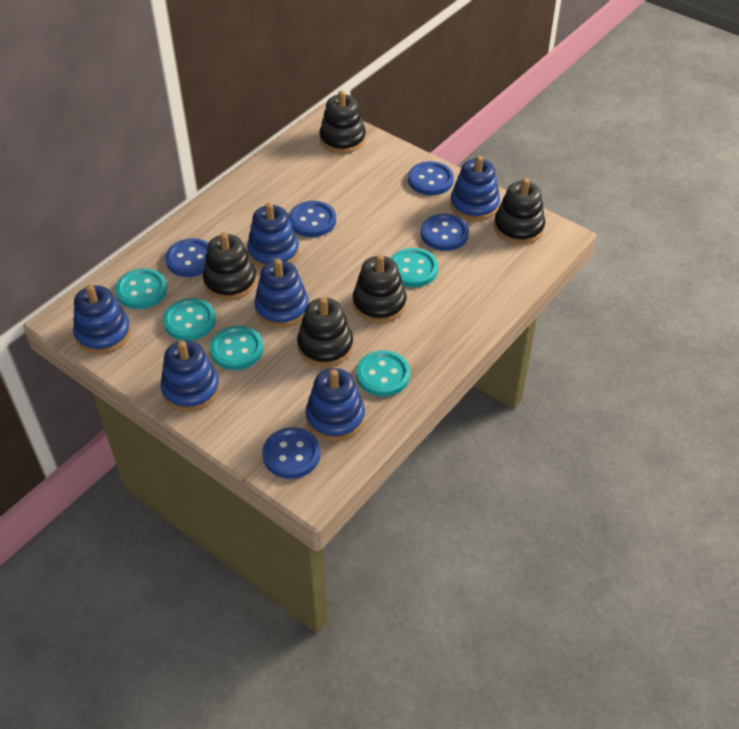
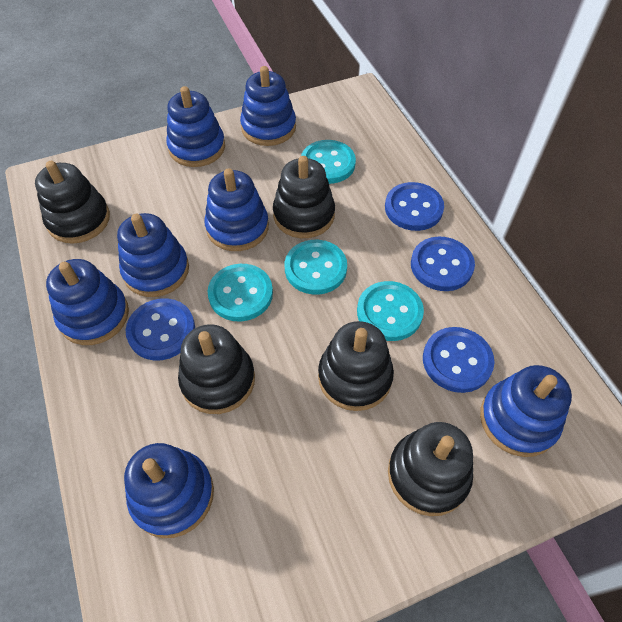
blue button: 5 -> 4
blue stacking toy: 6 -> 7
turquoise button: 5 -> 4

